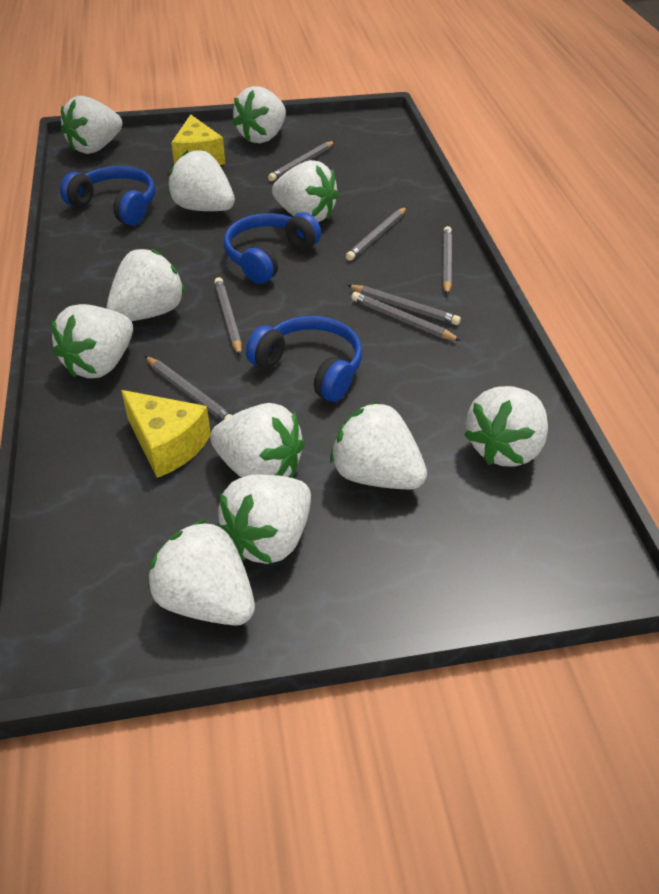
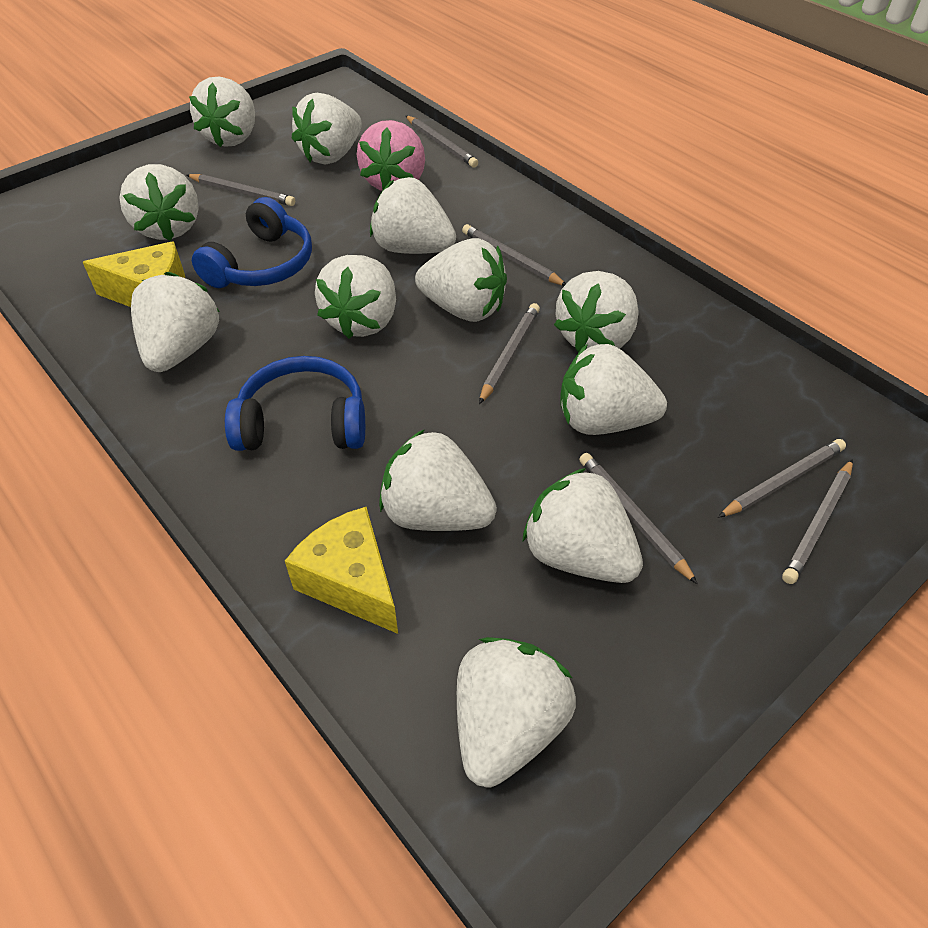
blue headphones: 3 -> 2
pink strawberry: 0 -> 1
white strawberry: 11 -> 12

